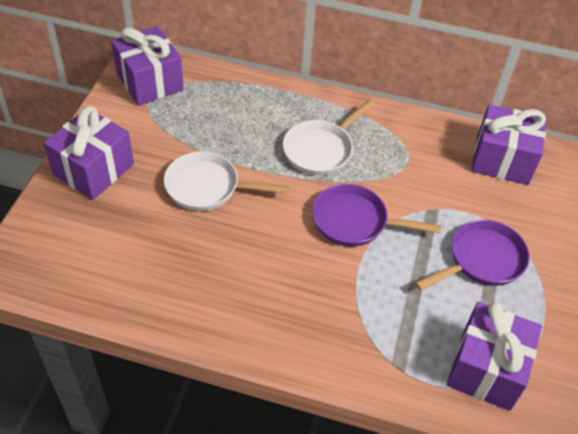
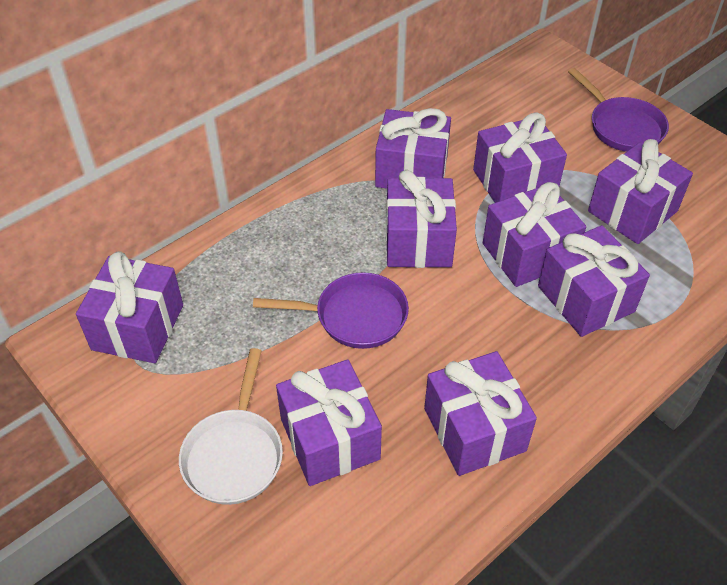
purple gift: 4 -> 9
white pan: 2 -> 1

